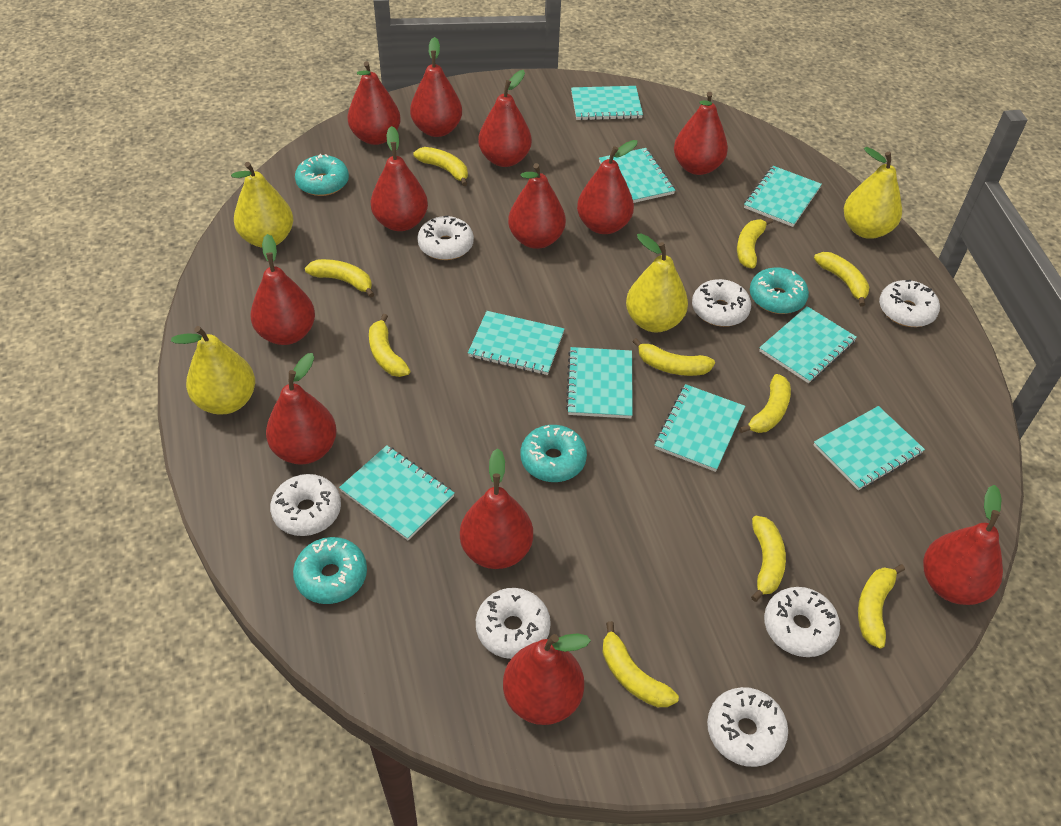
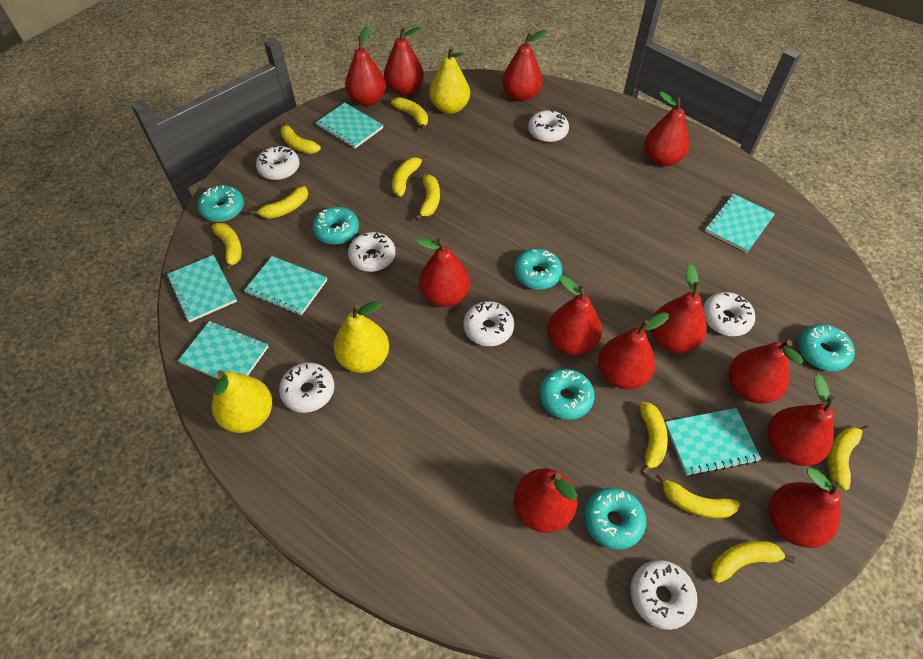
turquoise donut: 4 -> 6
turquoise notebook: 9 -> 6
yellow pear: 4 -> 3

